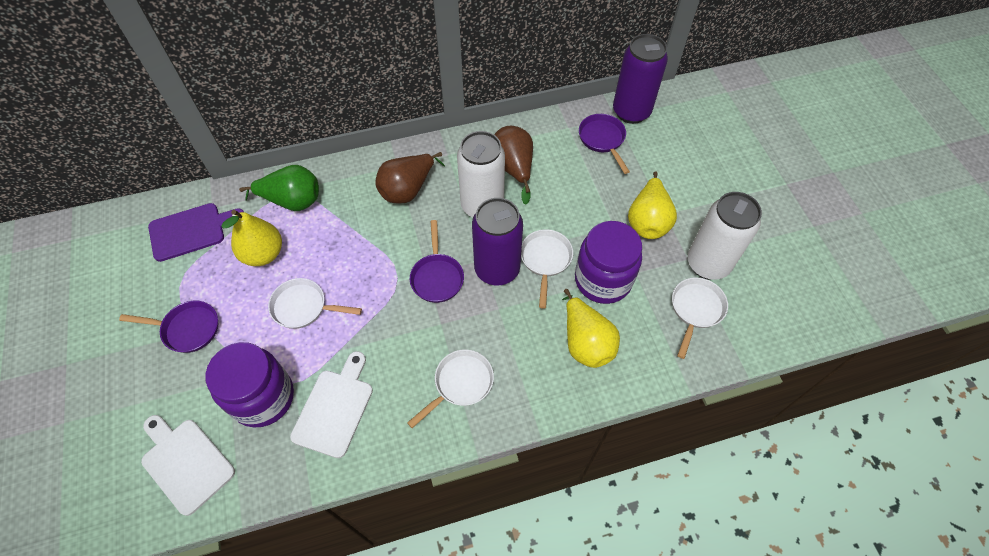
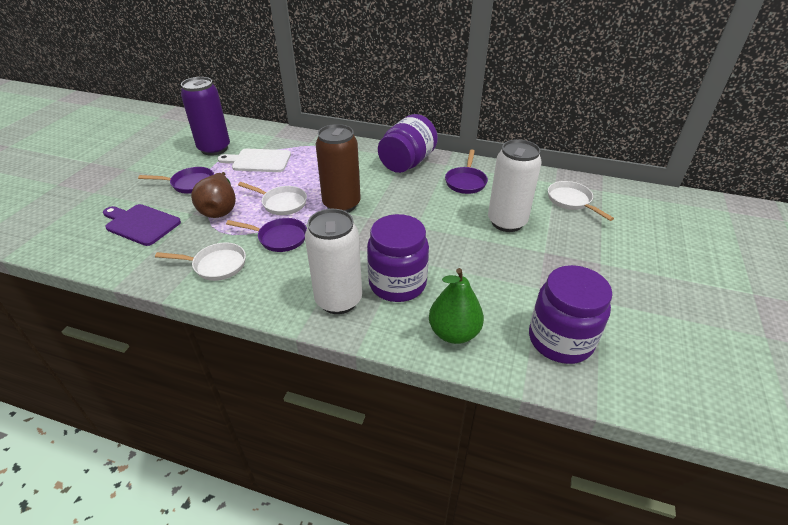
brown can: 0 -> 1
brown pear: 2 -> 1
purple can: 2 -> 1
purple jar: 2 -> 3
white cutting board: 2 -> 1
white pan: 4 -> 3
yellow pear: 3 -> 0

